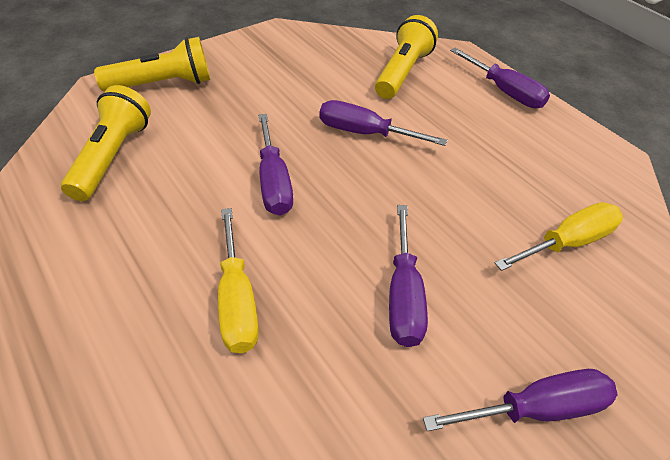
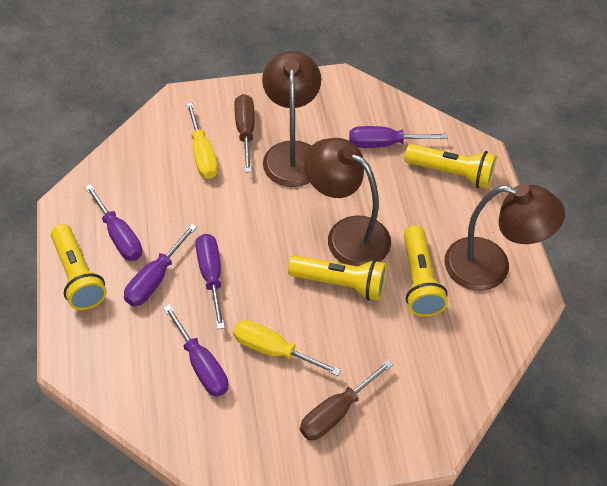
brown lamp: 0 -> 3
brown screwdriver: 0 -> 2
yellow flashlight: 3 -> 4

